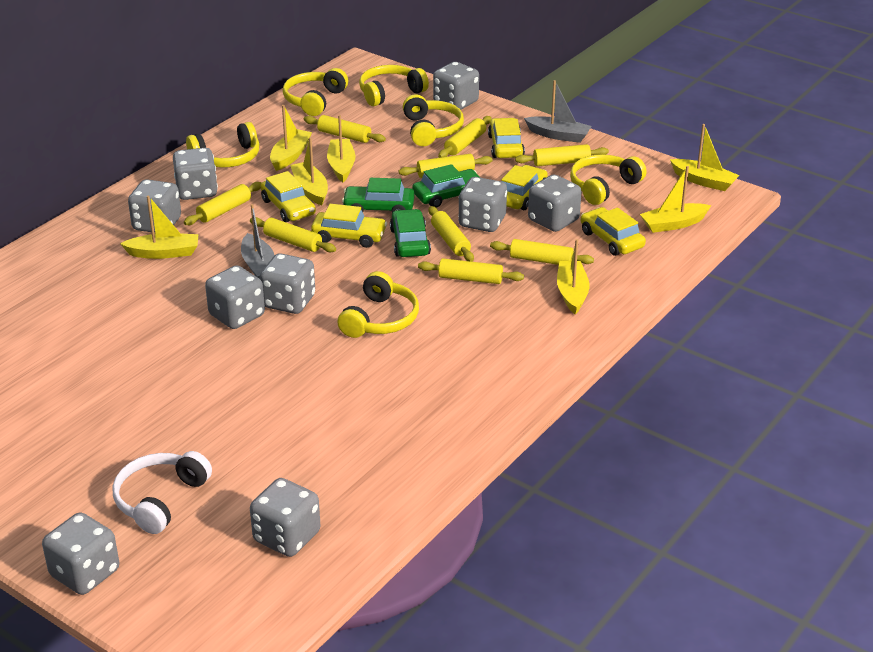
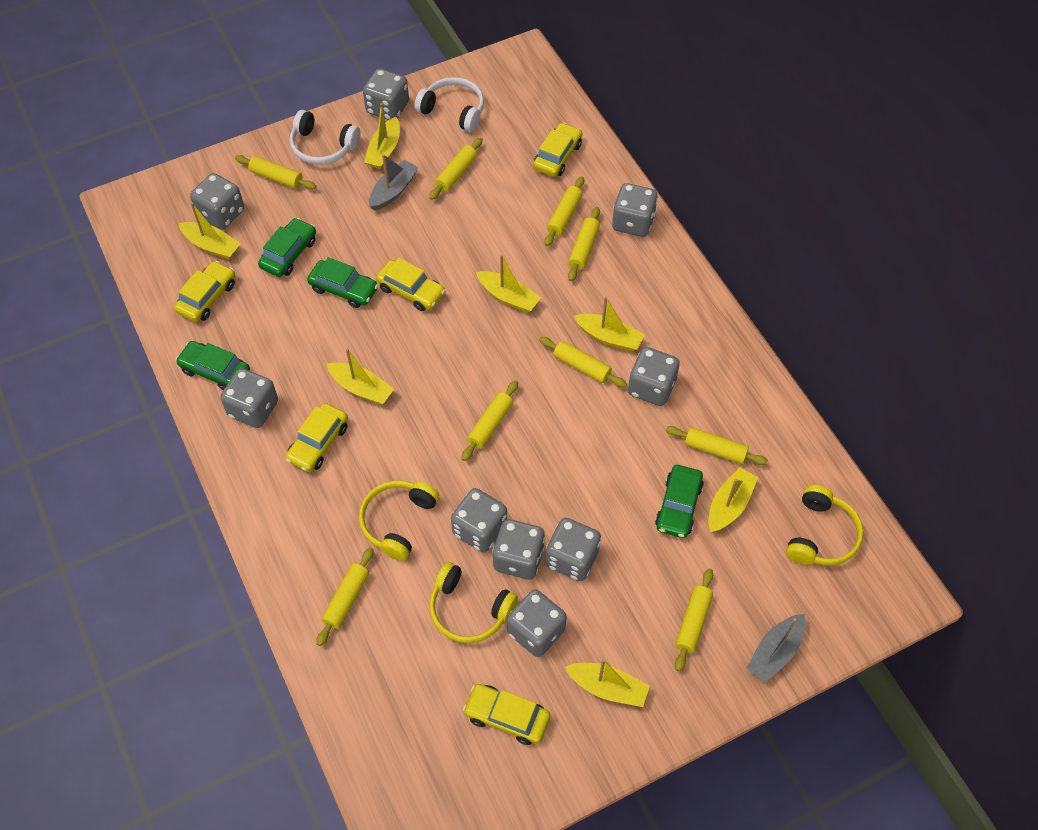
green car: 3 -> 4
white headphones: 1 -> 2
yellow headphones: 6 -> 3

